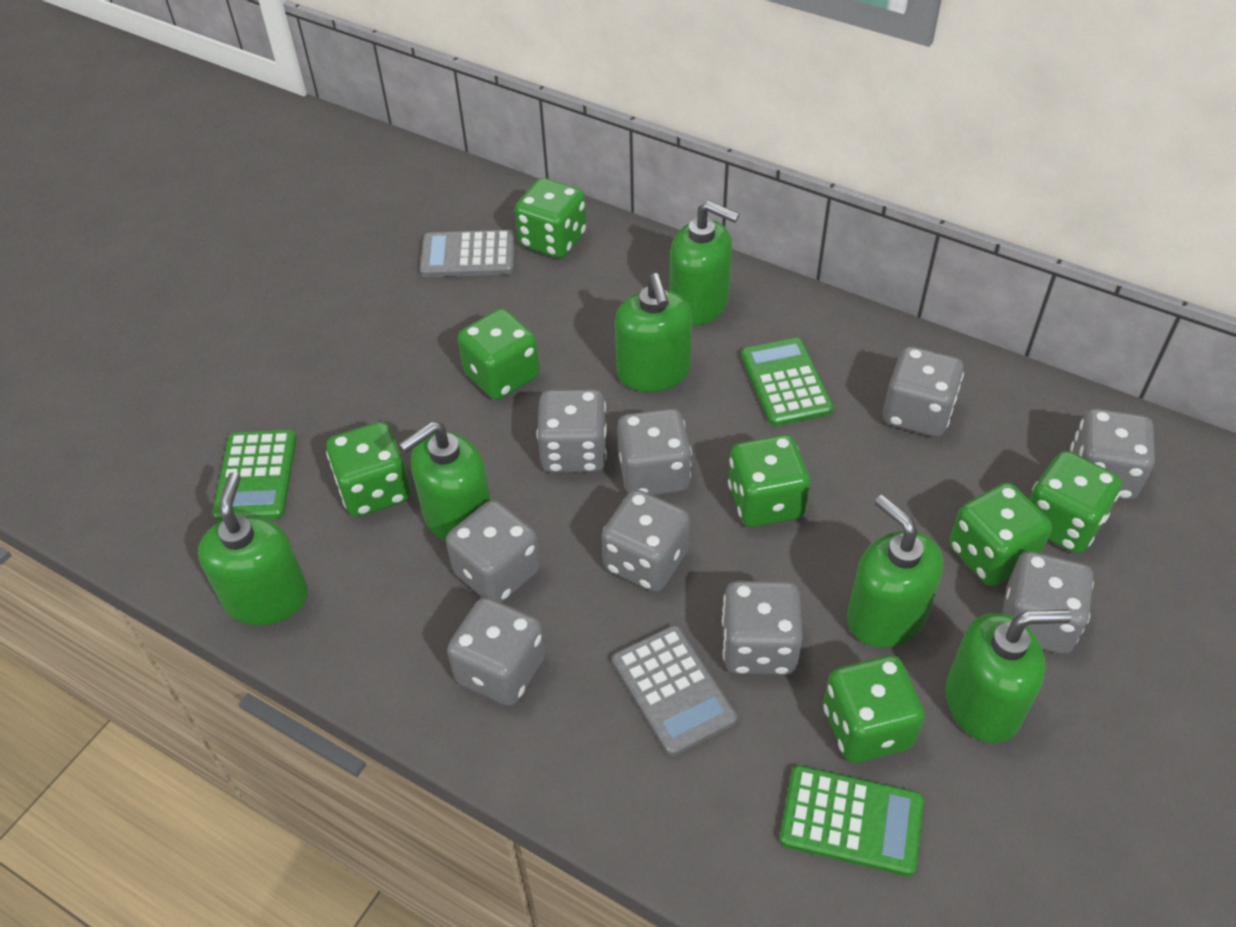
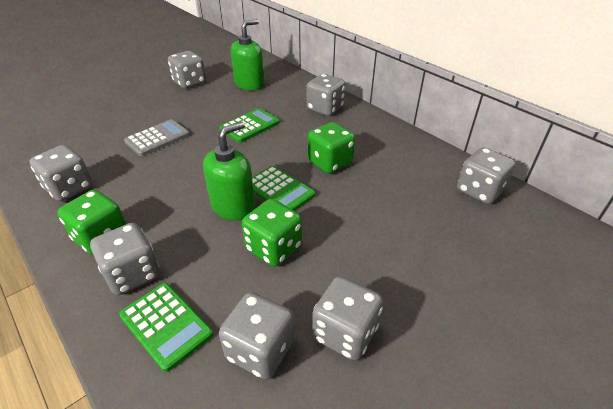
green dice: 7 -> 3
green soap dispenser: 6 -> 2
grey calculator: 2 -> 1
grey dice: 9 -> 7

